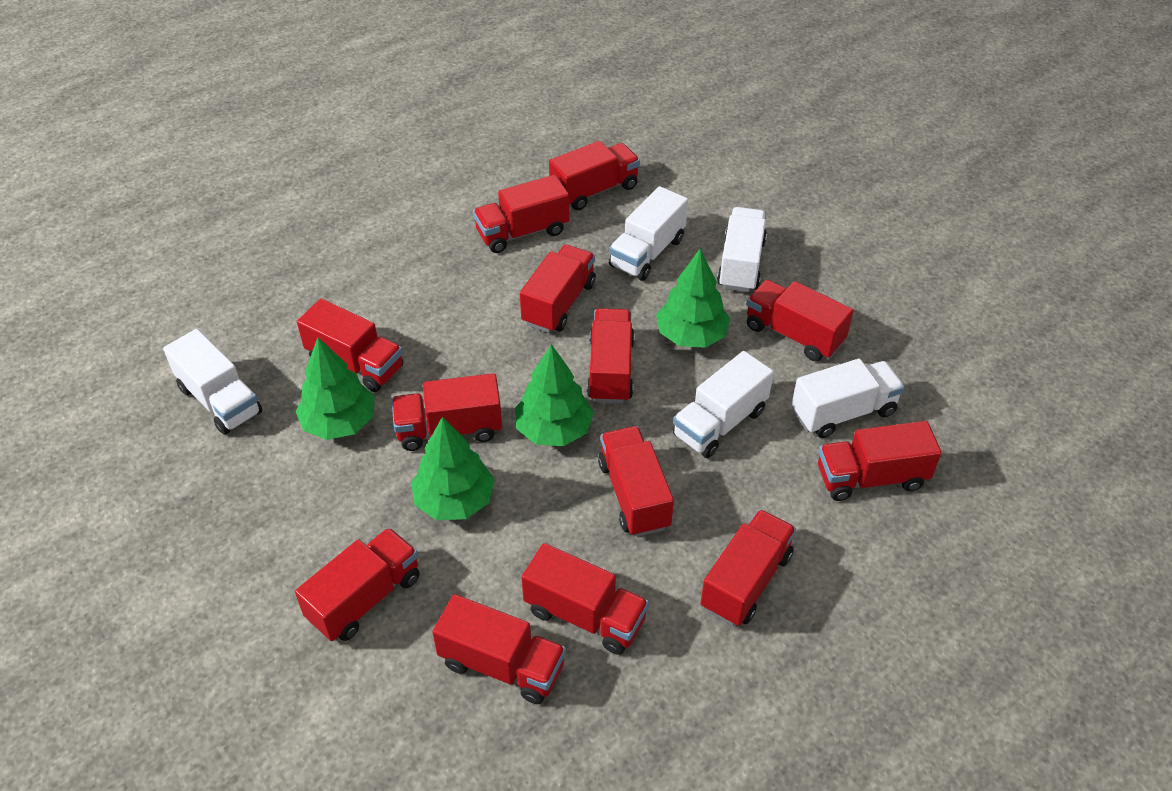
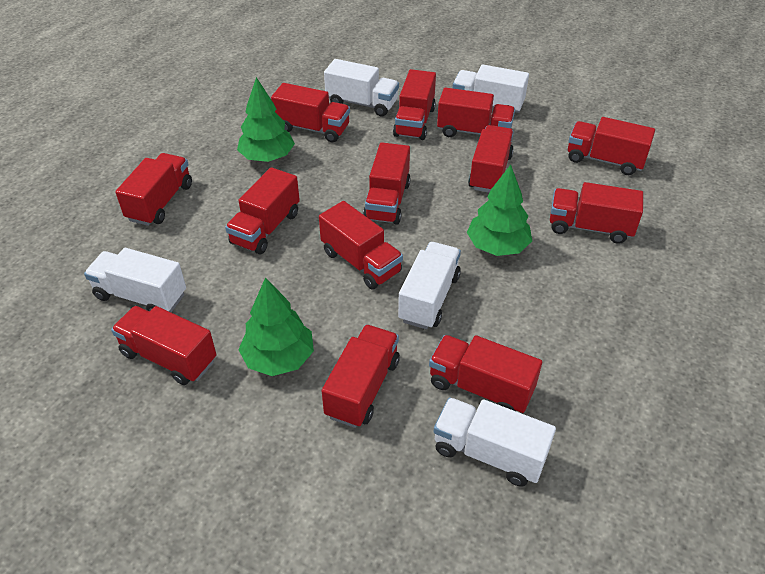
green tree: 4 -> 3

